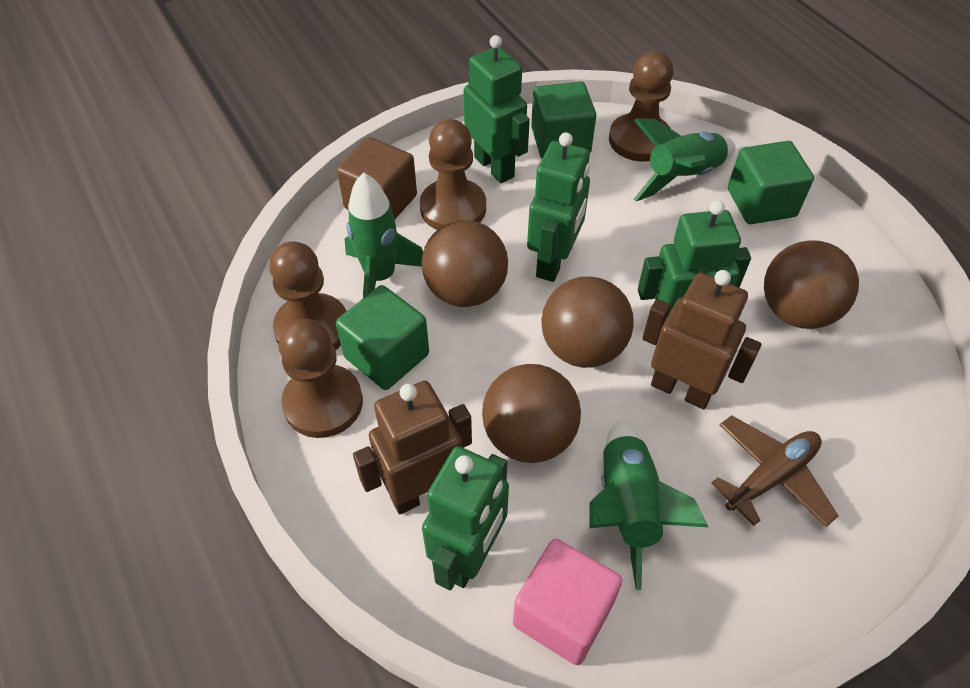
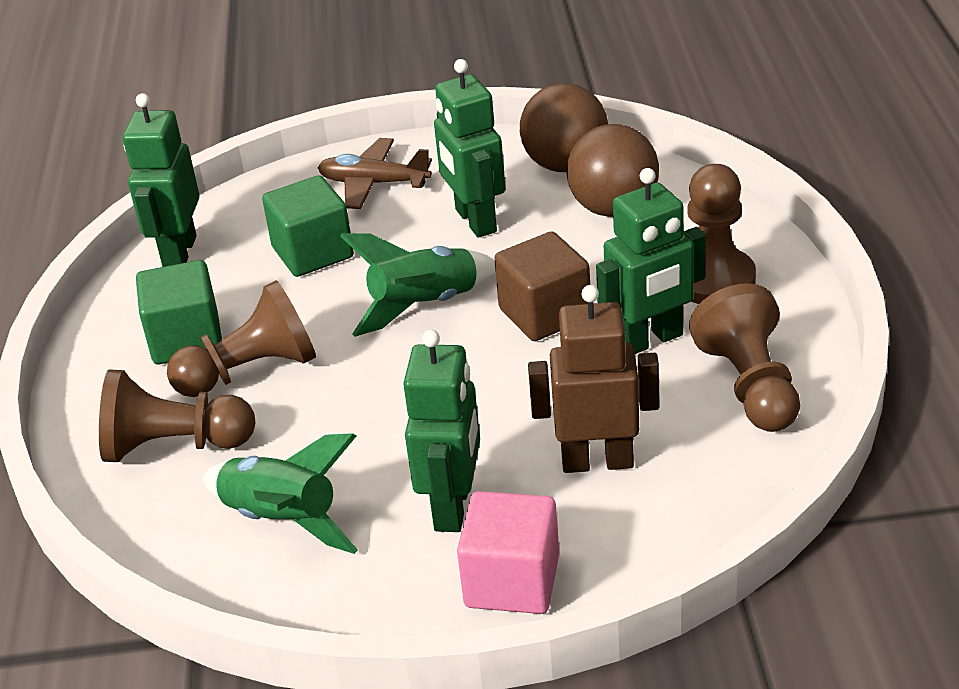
brown ball: 4 -> 2
brown robot: 2 -> 1
green cube: 3 -> 2
green rocket: 3 -> 2

